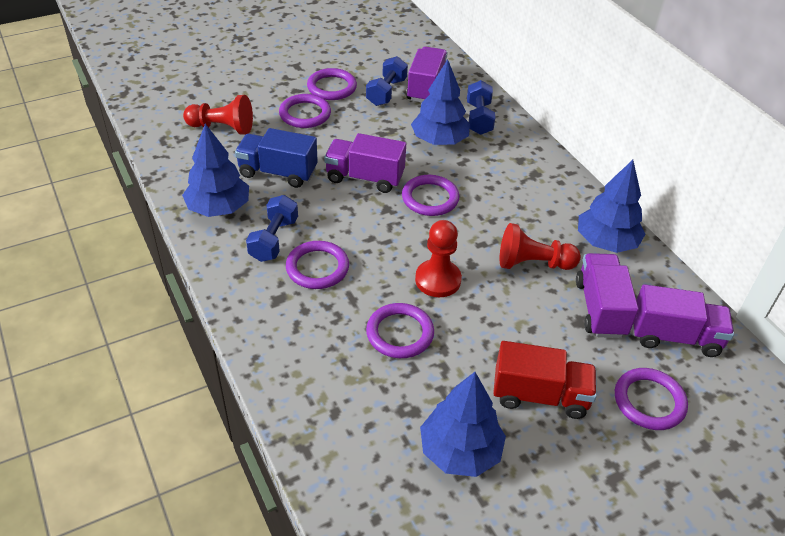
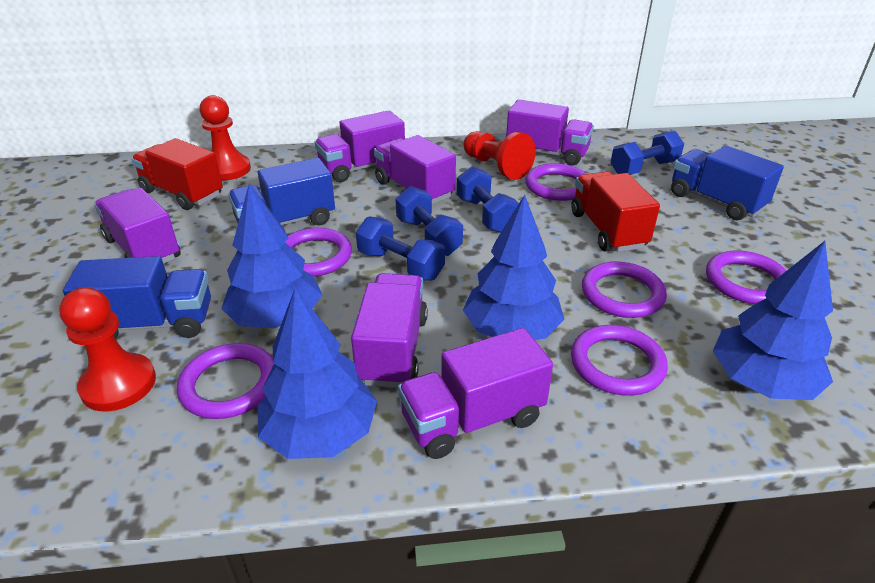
blue dumbbell: 3 -> 4
blue truck: 1 -> 3
purple truck: 4 -> 6
red truck: 1 -> 2

